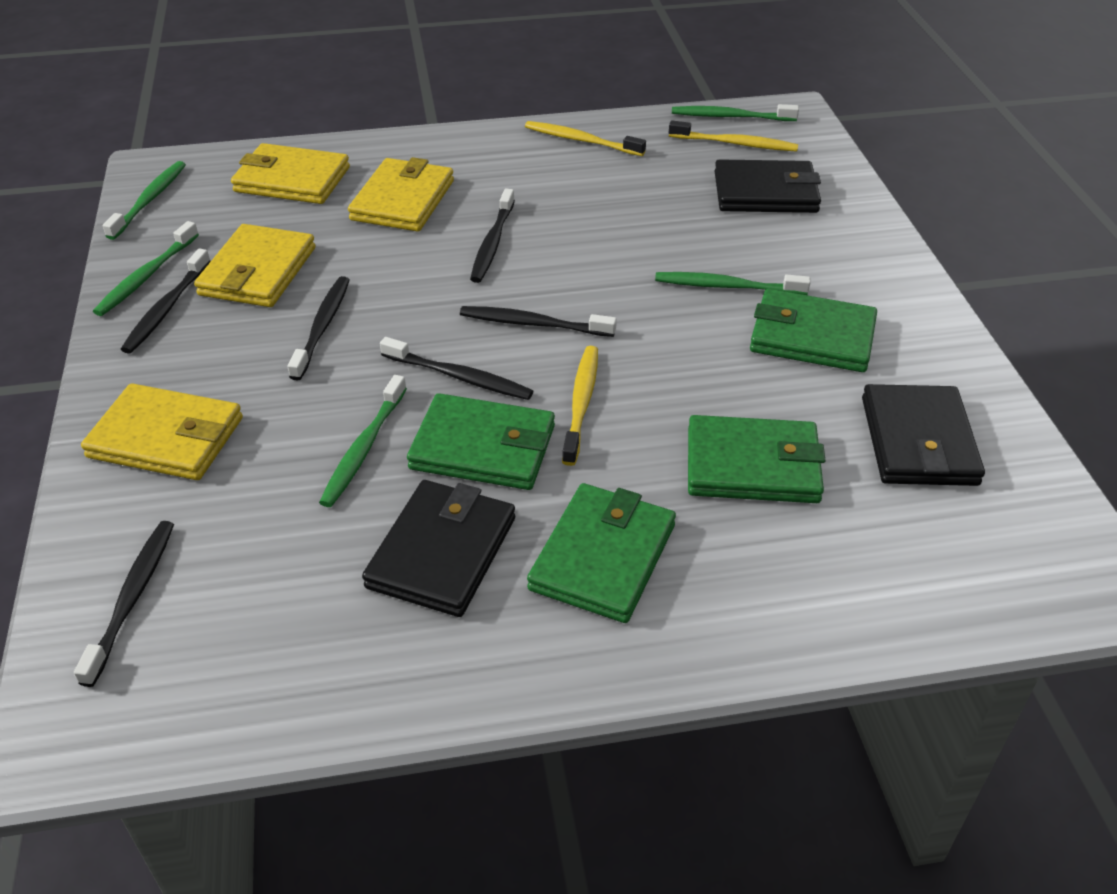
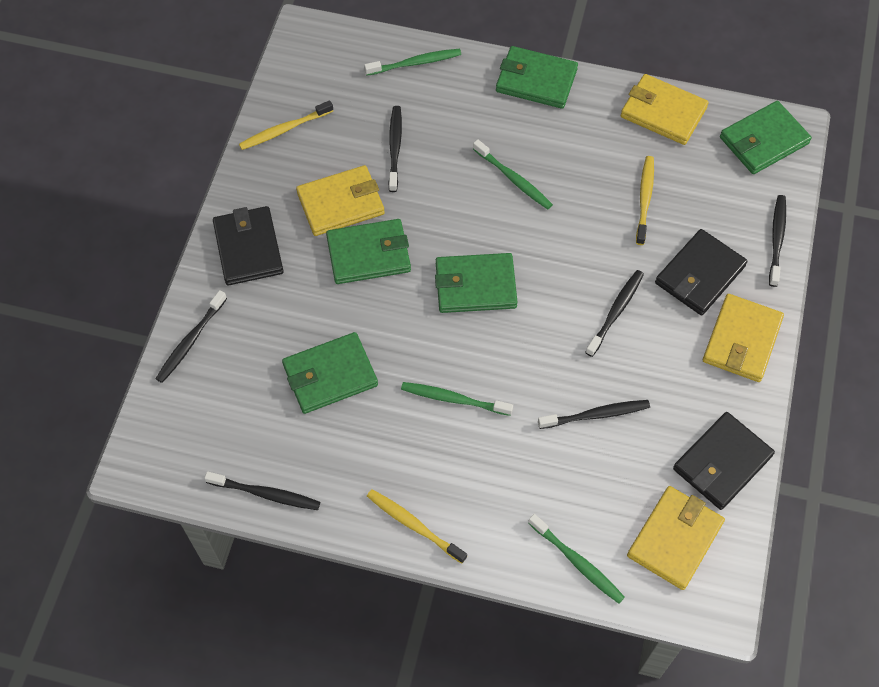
green toothbrush: 5 -> 4
green wallet: 4 -> 5

